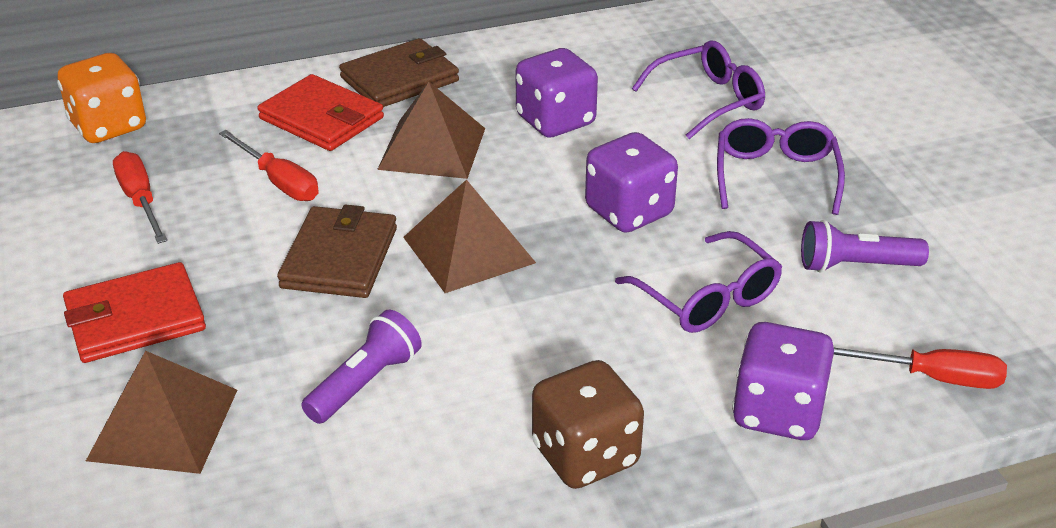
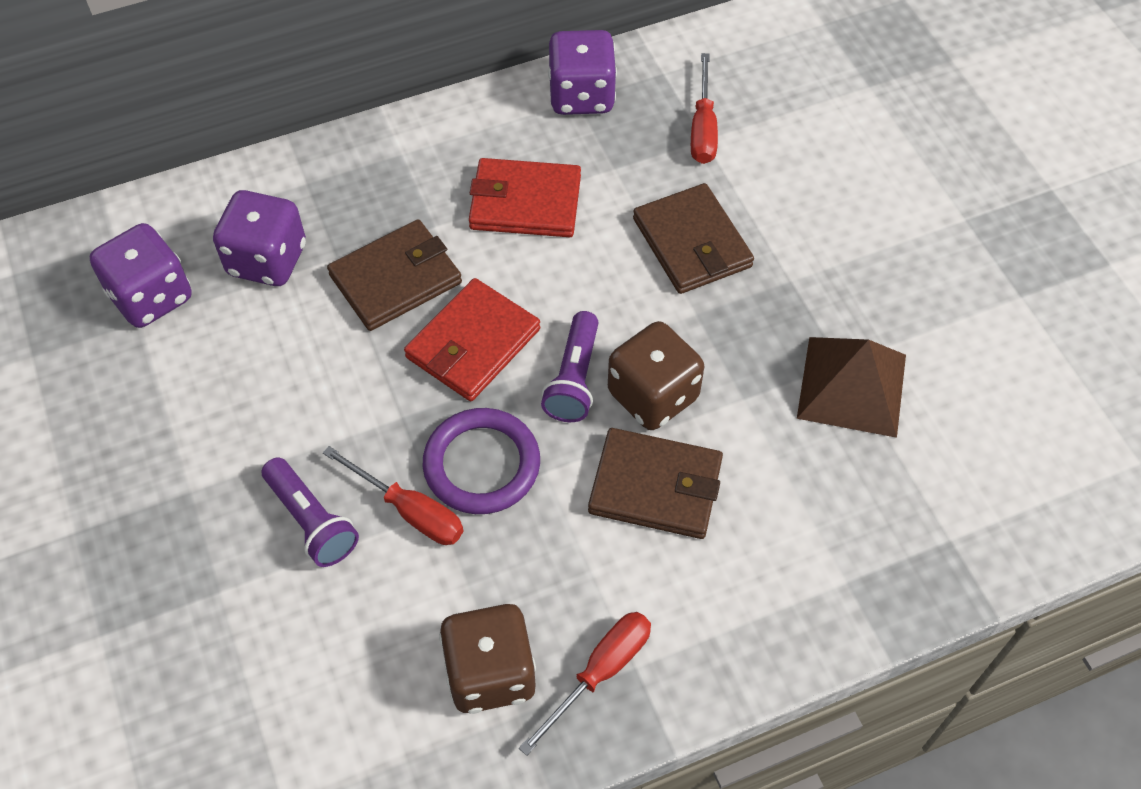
brown dice: 1 -> 2
brown pyramid: 3 -> 1
brown wallet: 2 -> 3
orange dice: 1 -> 0
purple glasses: 3 -> 0
purple ring: 0 -> 1

